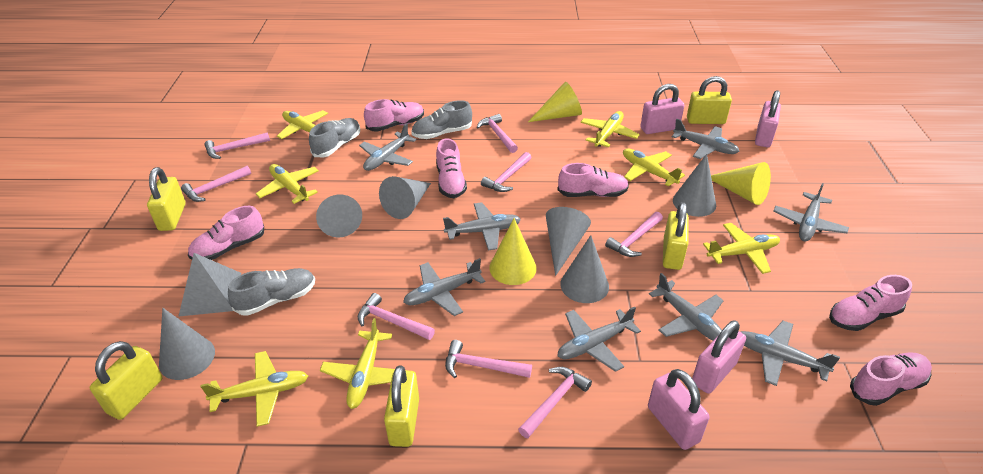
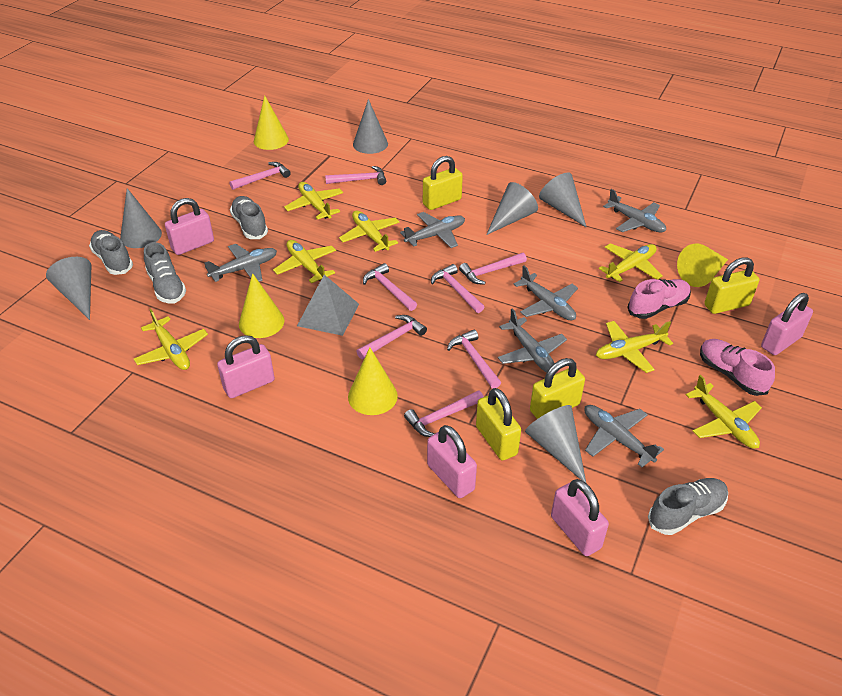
grey plane: 8 -> 6
grey shoe: 3 -> 4
pink padlock: 4 -> 5
pink shoe: 6 -> 2
yellow cone: 3 -> 4
yellow padlock: 5 -> 4

